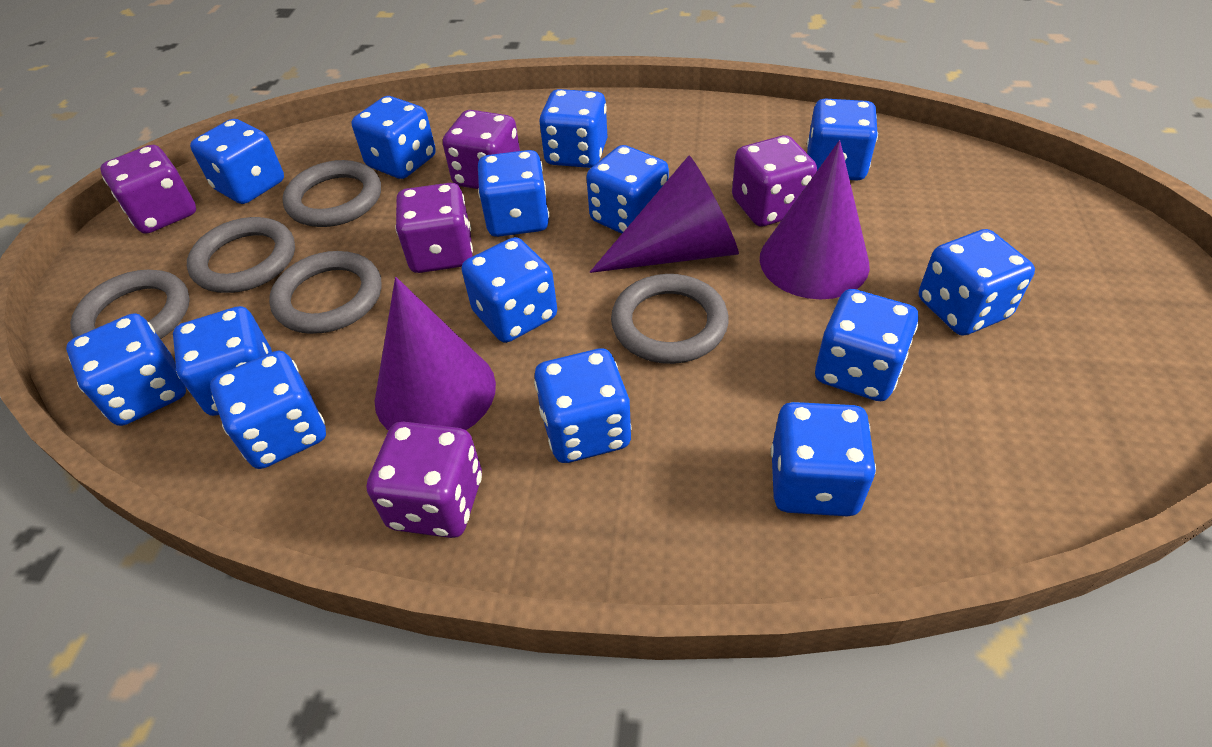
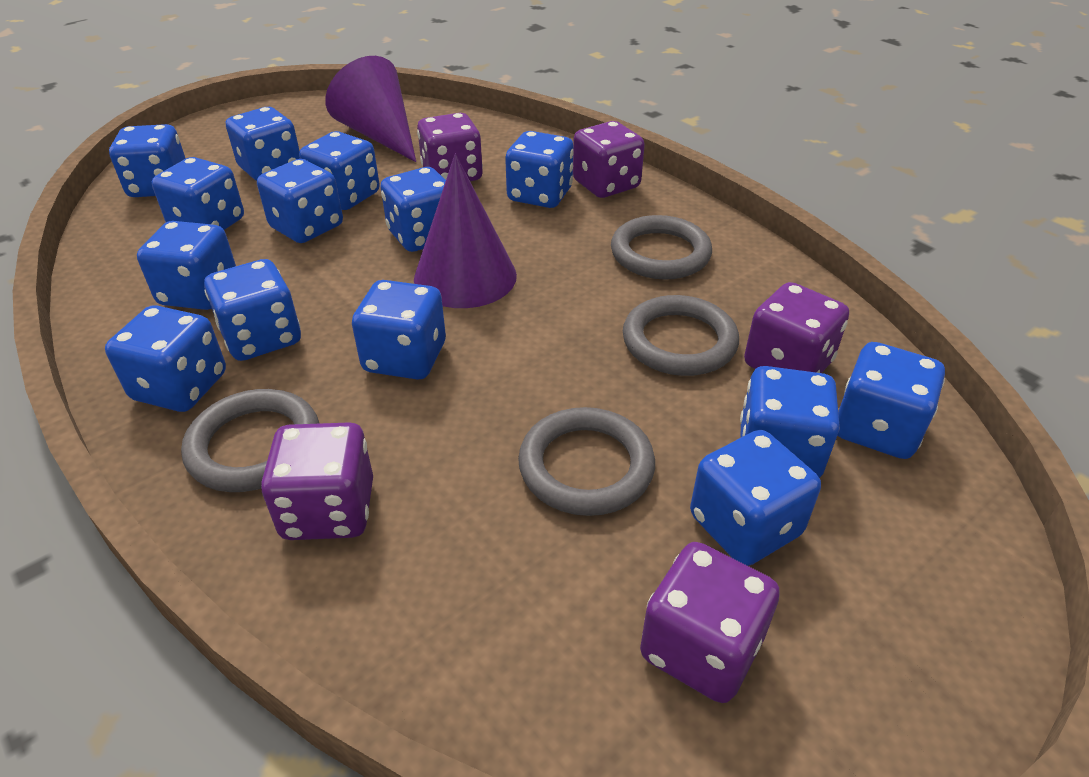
grey ring: 5 -> 4
purple cone: 3 -> 2

